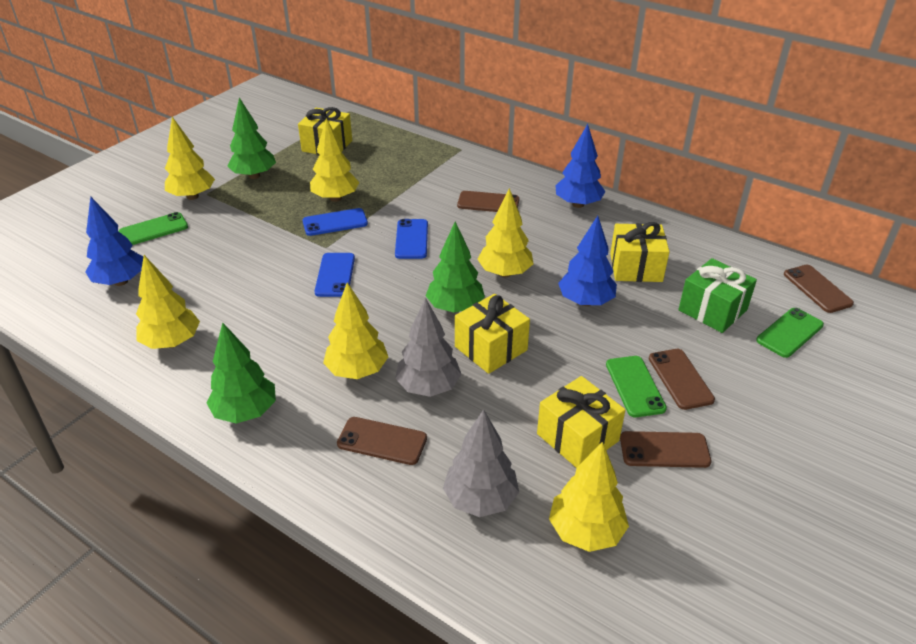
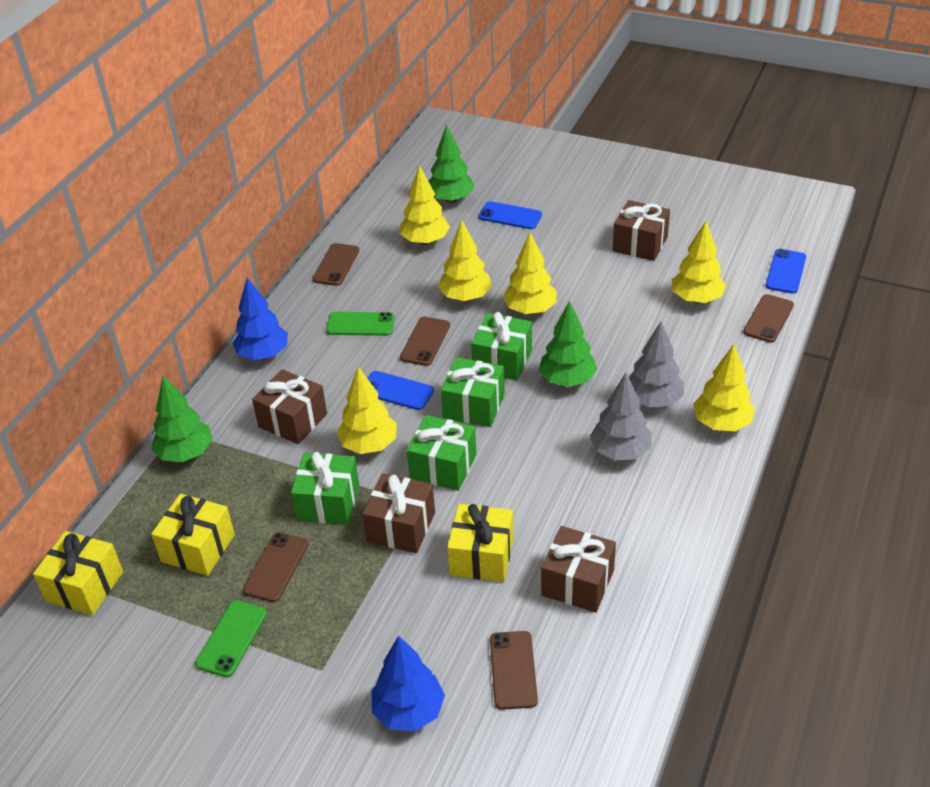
blue tree: 3 -> 2
brown gift: 0 -> 4
green gift: 1 -> 4
green phone: 3 -> 2
yellow gift: 4 -> 3

